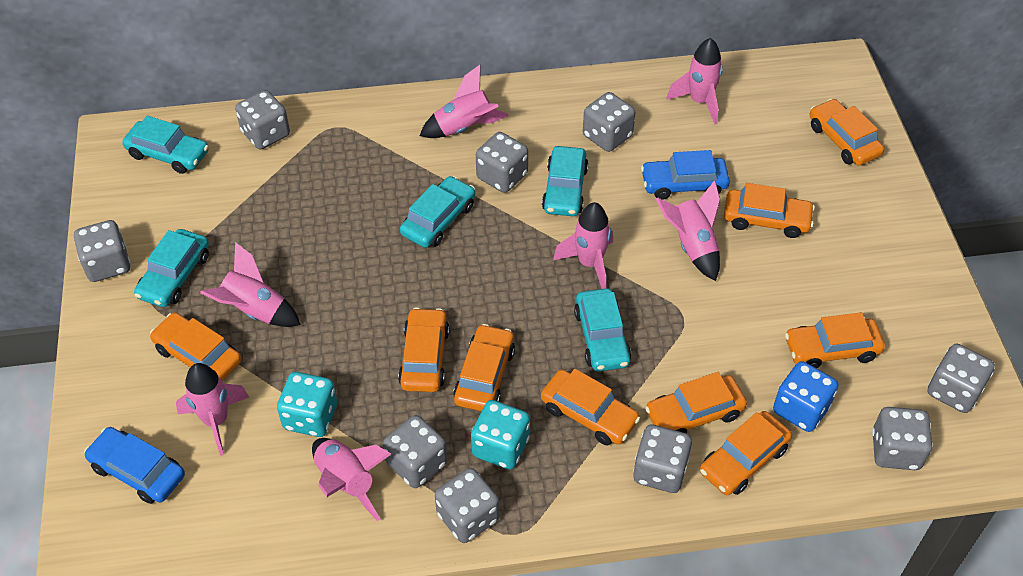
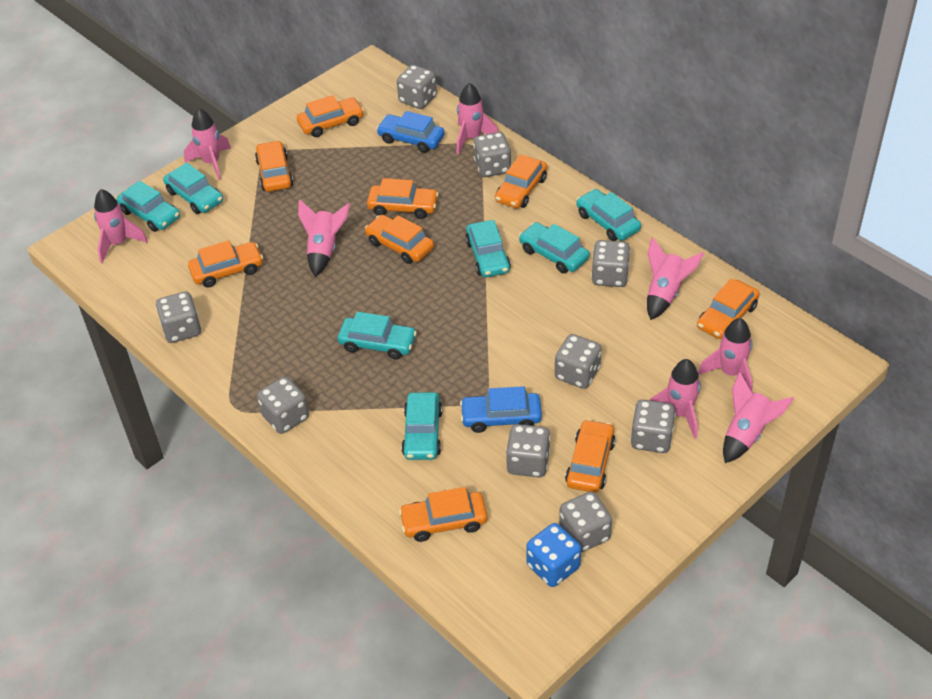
pink rocket: 7 -> 8
turquoise car: 5 -> 7
turquoise dice: 2 -> 0

